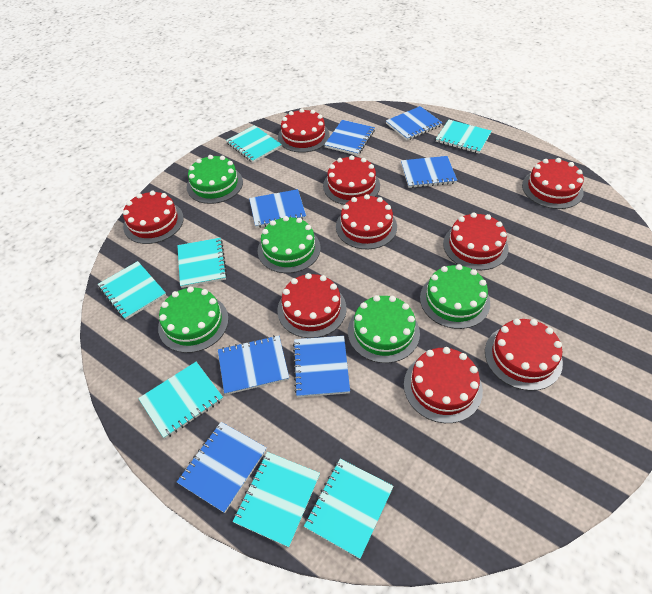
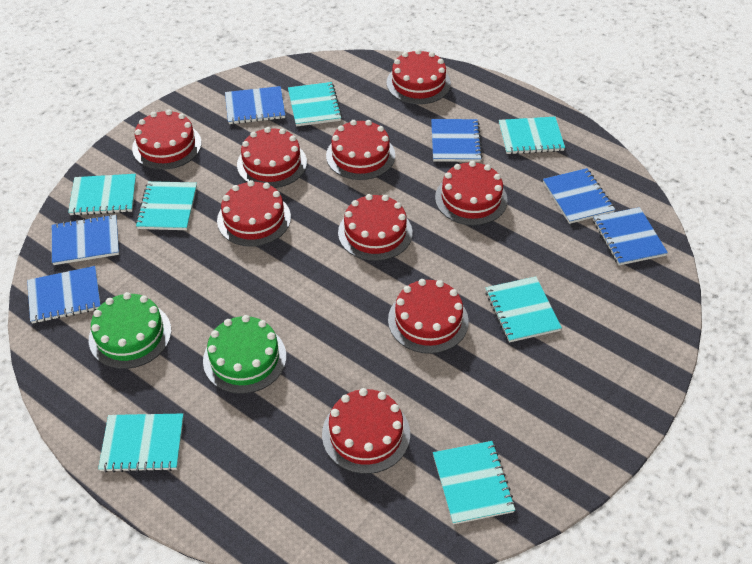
blue notebook: 7 -> 6
green cake: 5 -> 2

